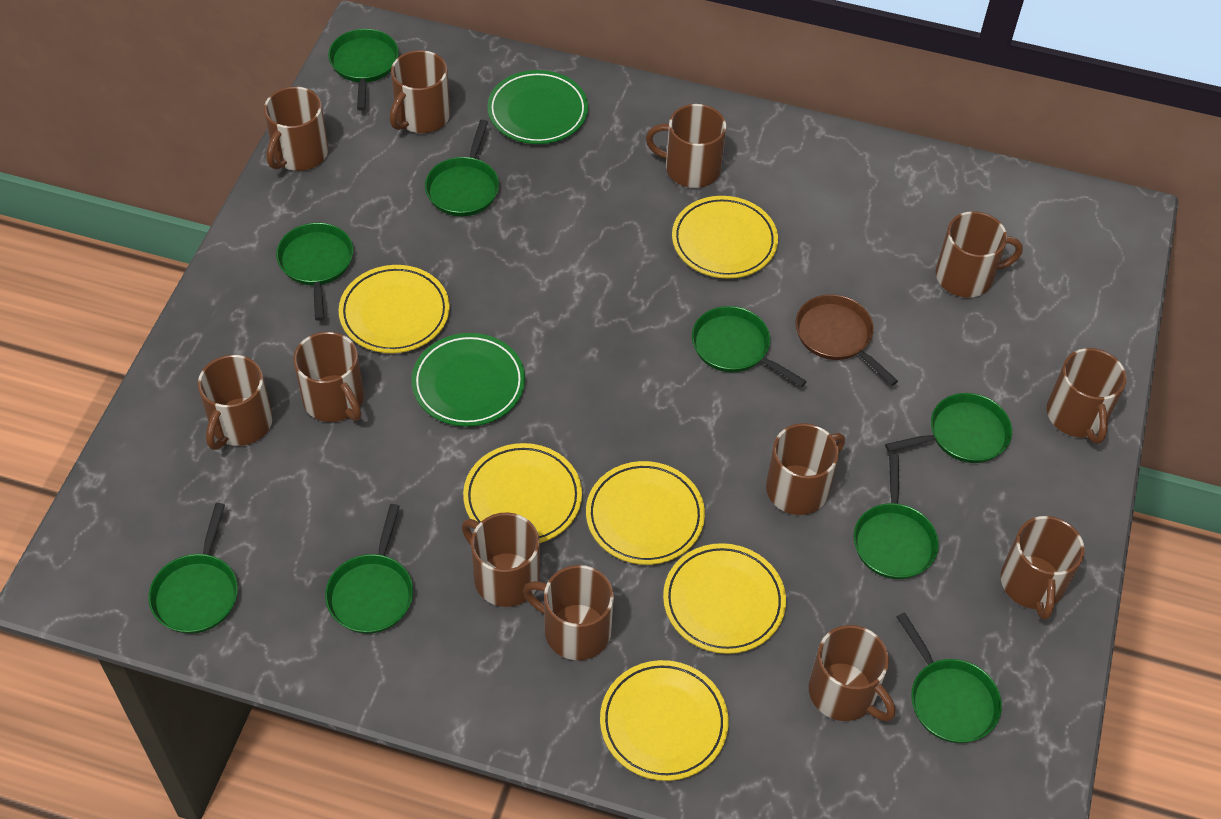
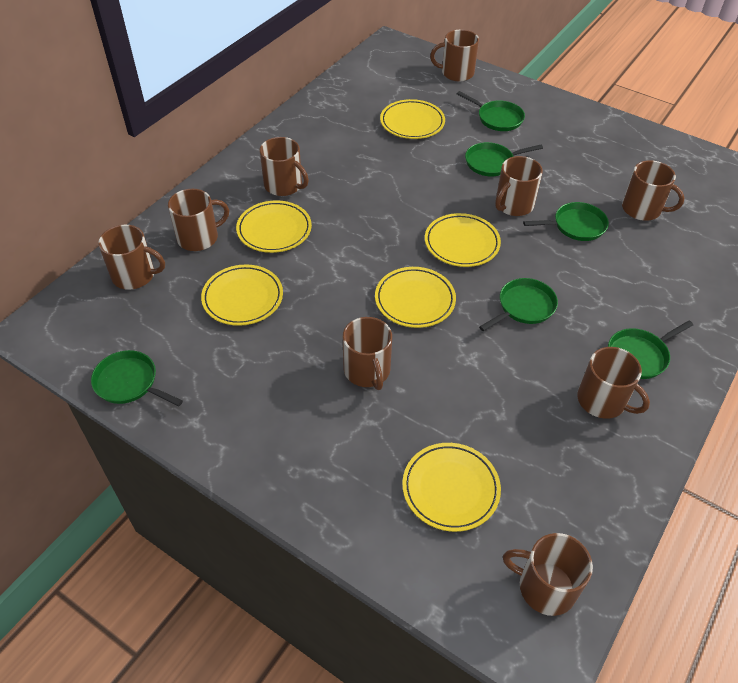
brown mug: 12 -> 9
brown pan: 1 -> 0
green pan: 9 -> 6
green plate: 2 -> 0

